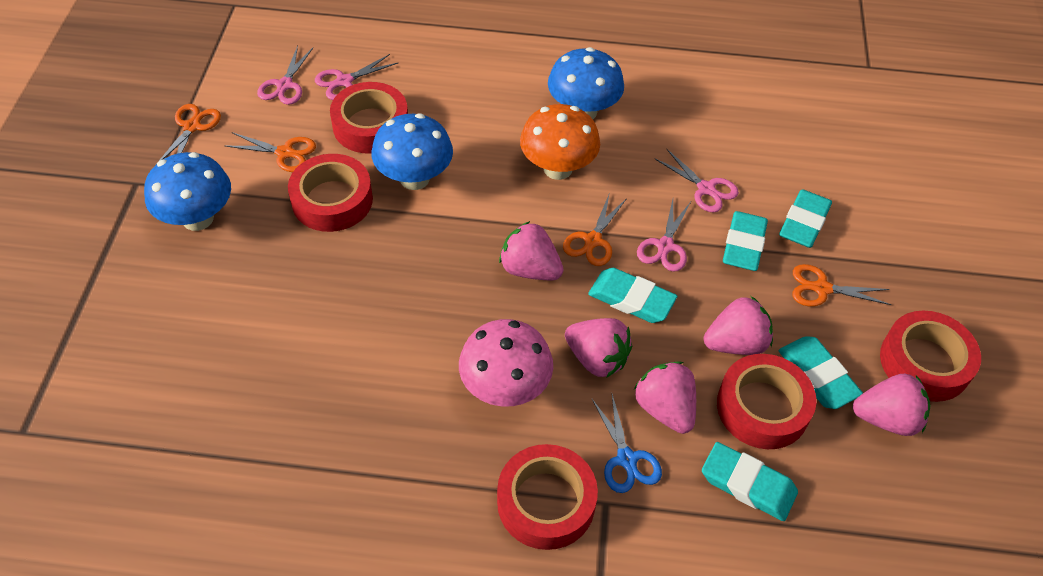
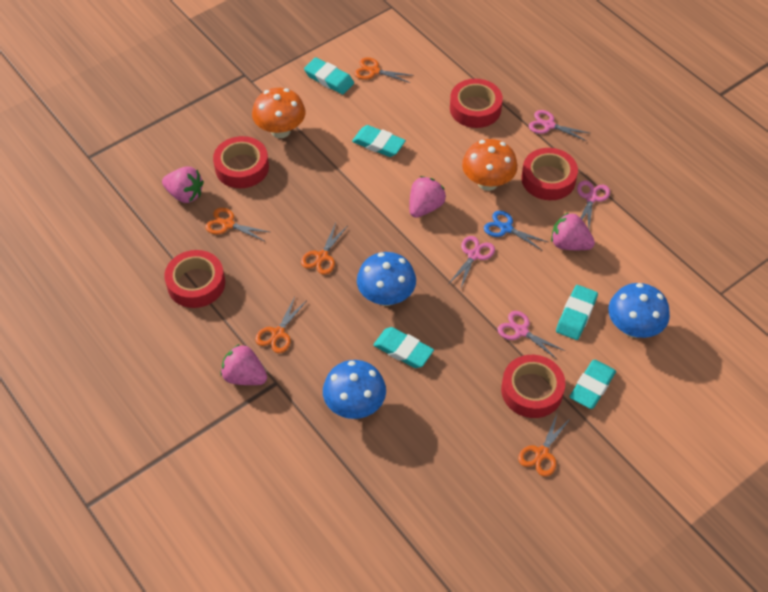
orange mushroom: 1 -> 2
orange scissors: 4 -> 5
pink mushroom: 1 -> 0
pink strawberry: 5 -> 4

